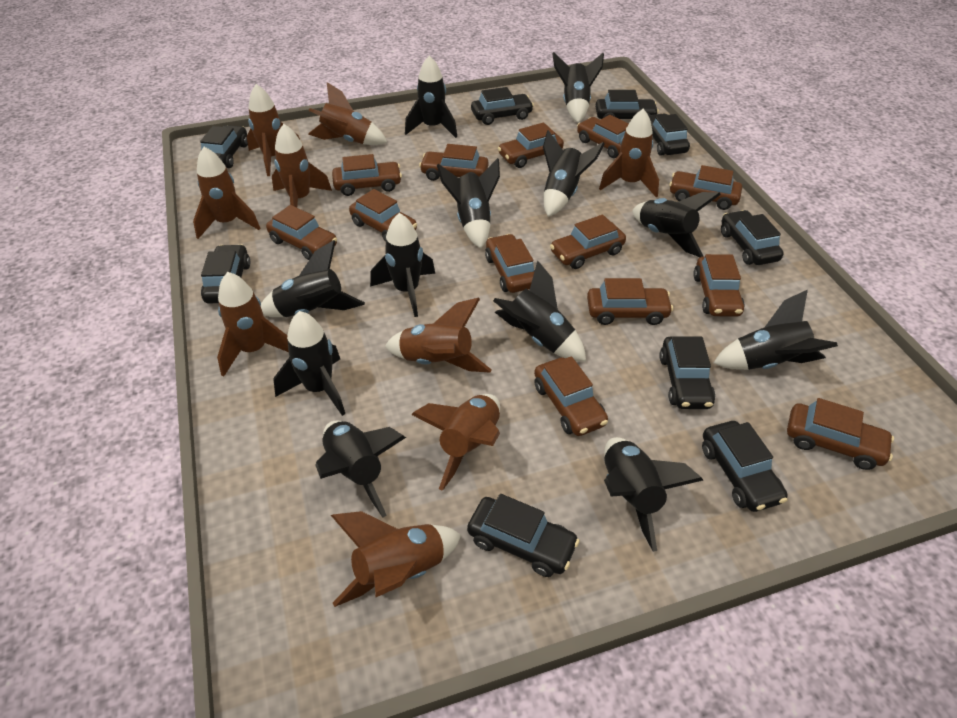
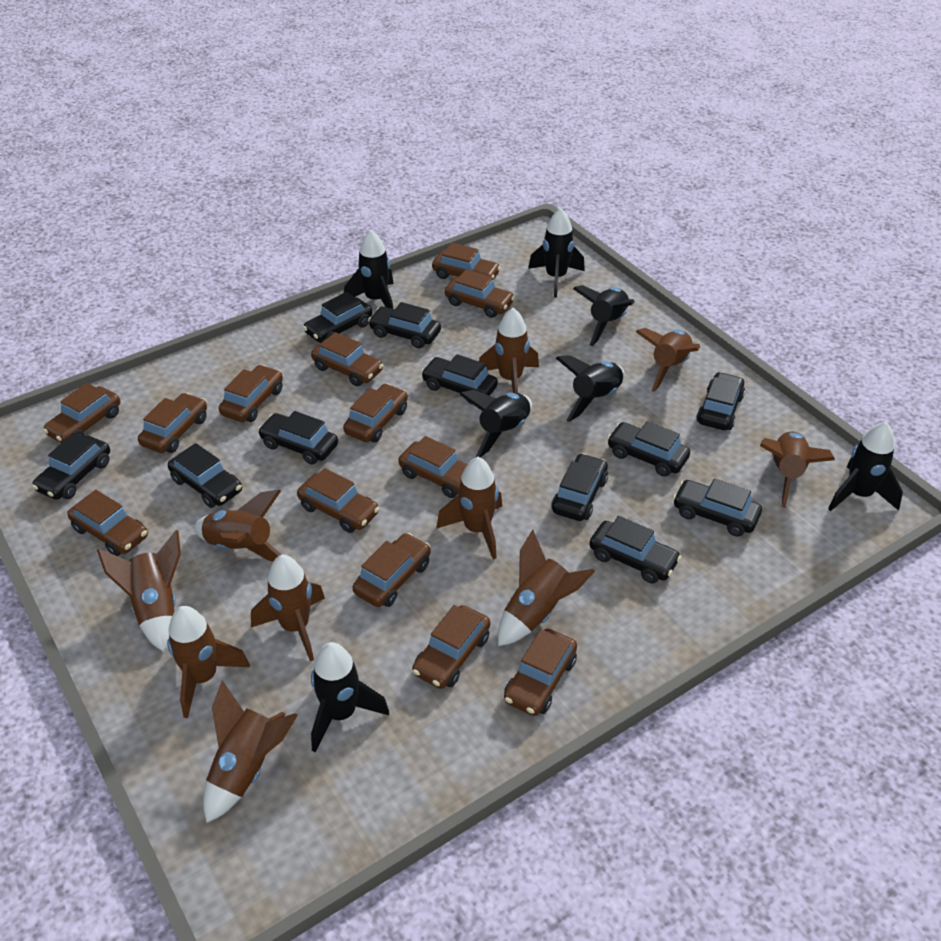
black car: 9 -> 11
black rocket: 12 -> 7
brown rocket: 9 -> 10

